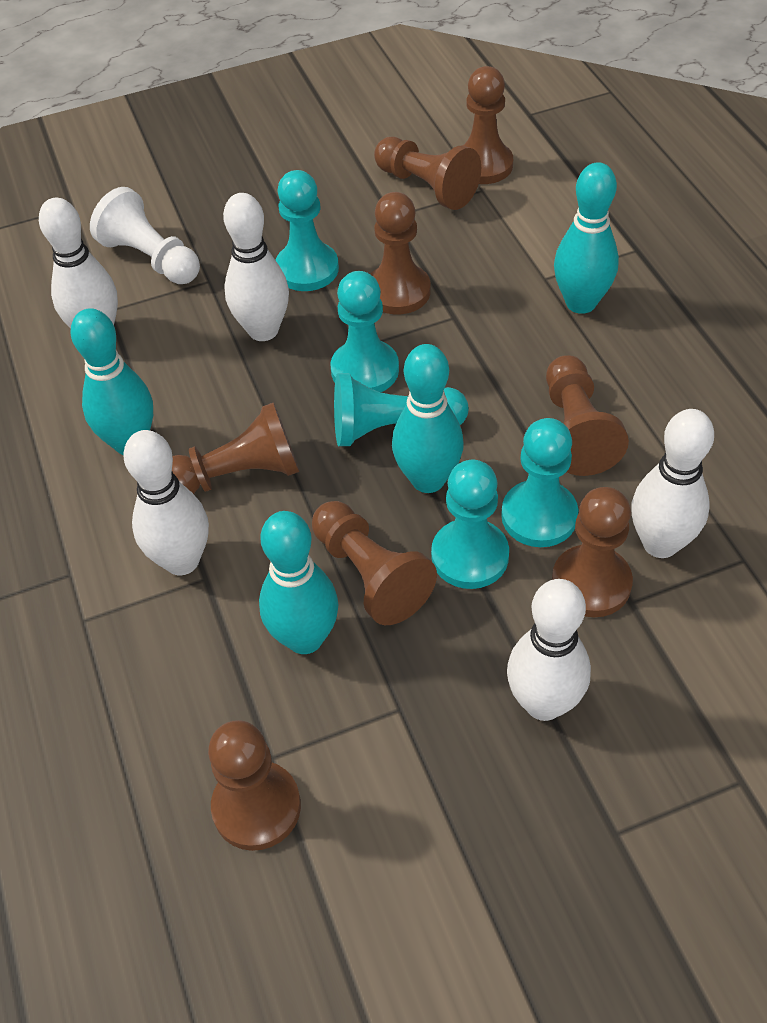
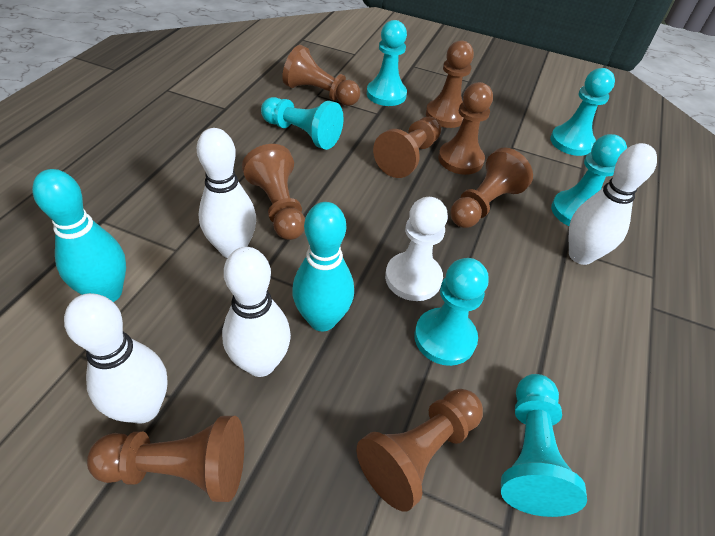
turquoise bowling pin: 4 -> 2
turquoise pawn: 5 -> 6
white bowling pin: 5 -> 4

